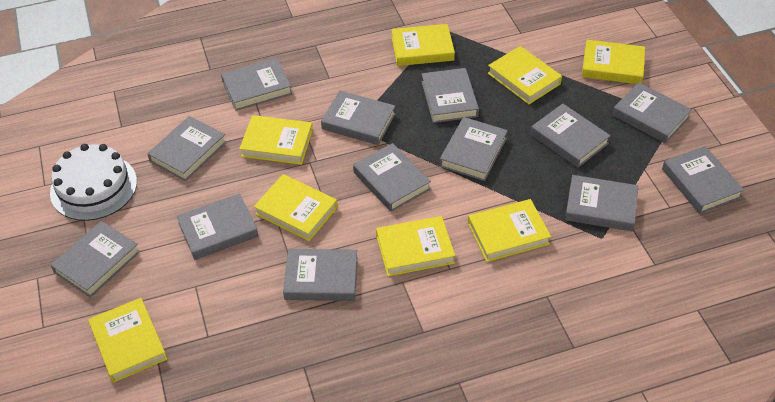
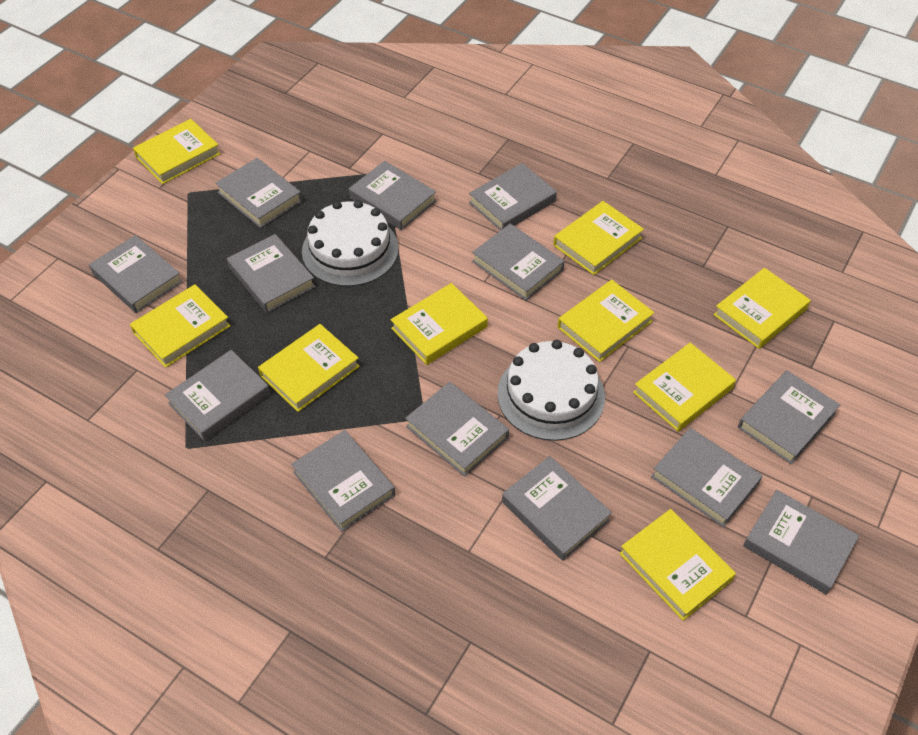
white cake: 1 -> 2
yellow book: 8 -> 9

